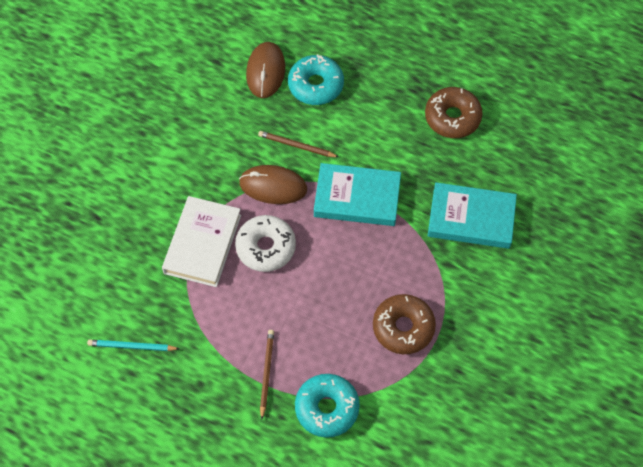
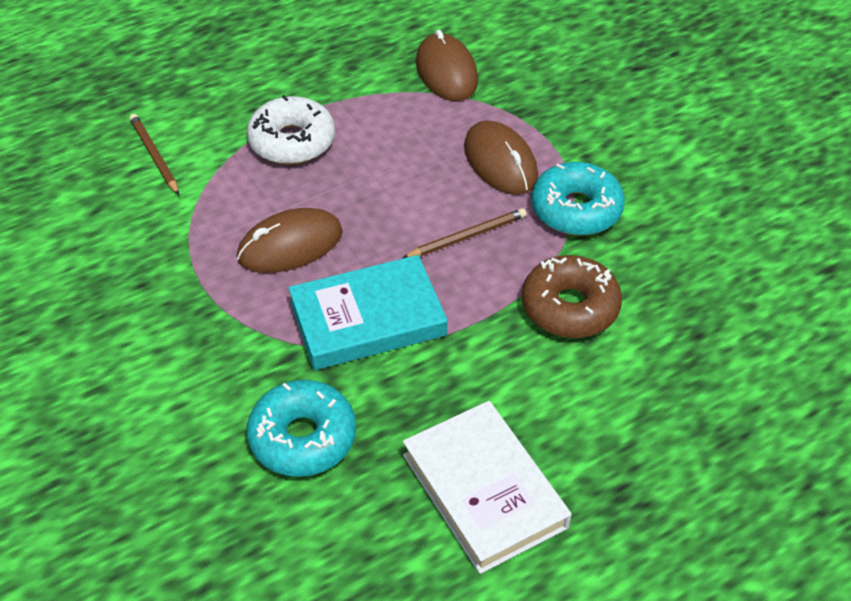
brown donut: 2 -> 1
brown mouse: 2 -> 3
turquoise book: 2 -> 1
turquoise pencil: 1 -> 0

